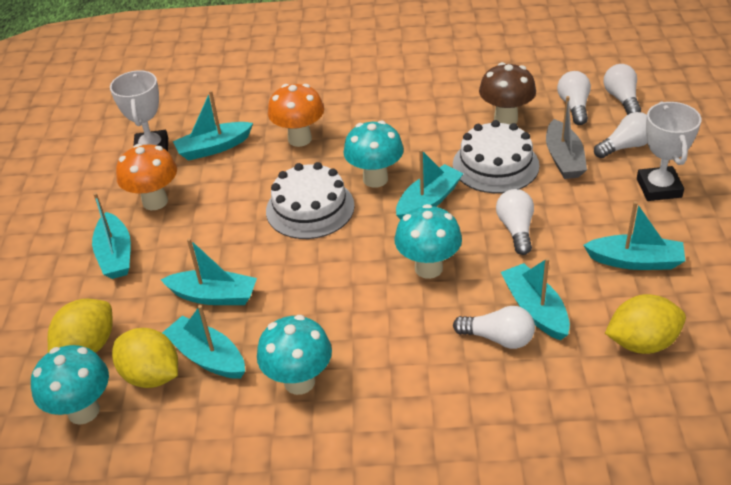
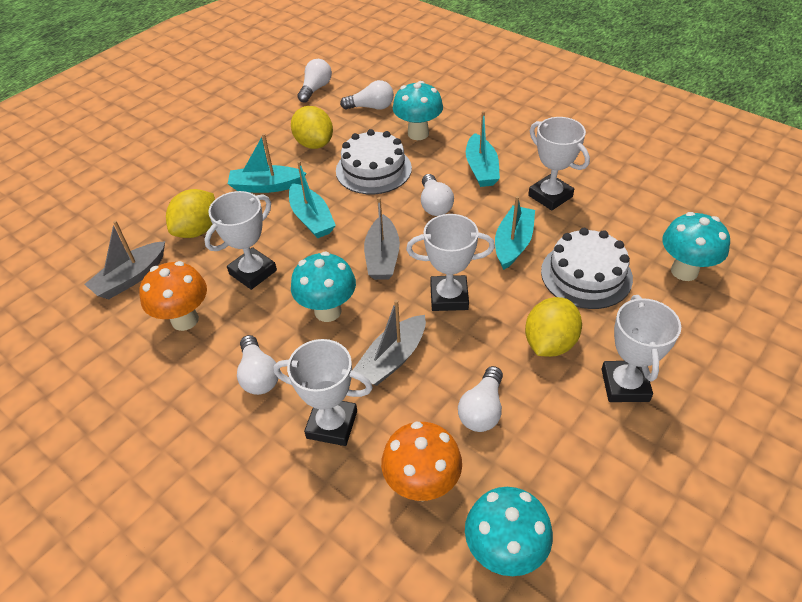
brown mushroom: 1 -> 0
grey boat: 1 -> 3
turquoise boat: 7 -> 4
white trophy: 2 -> 5

